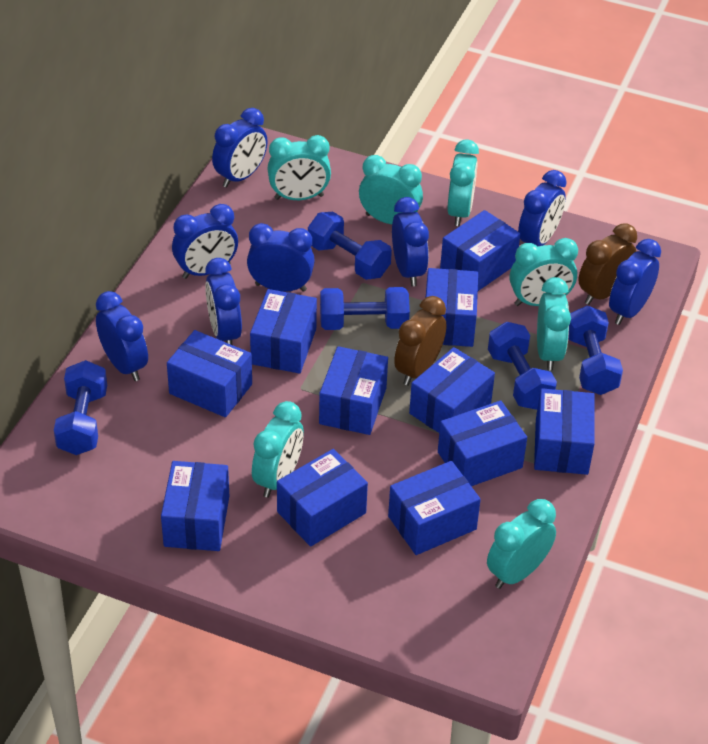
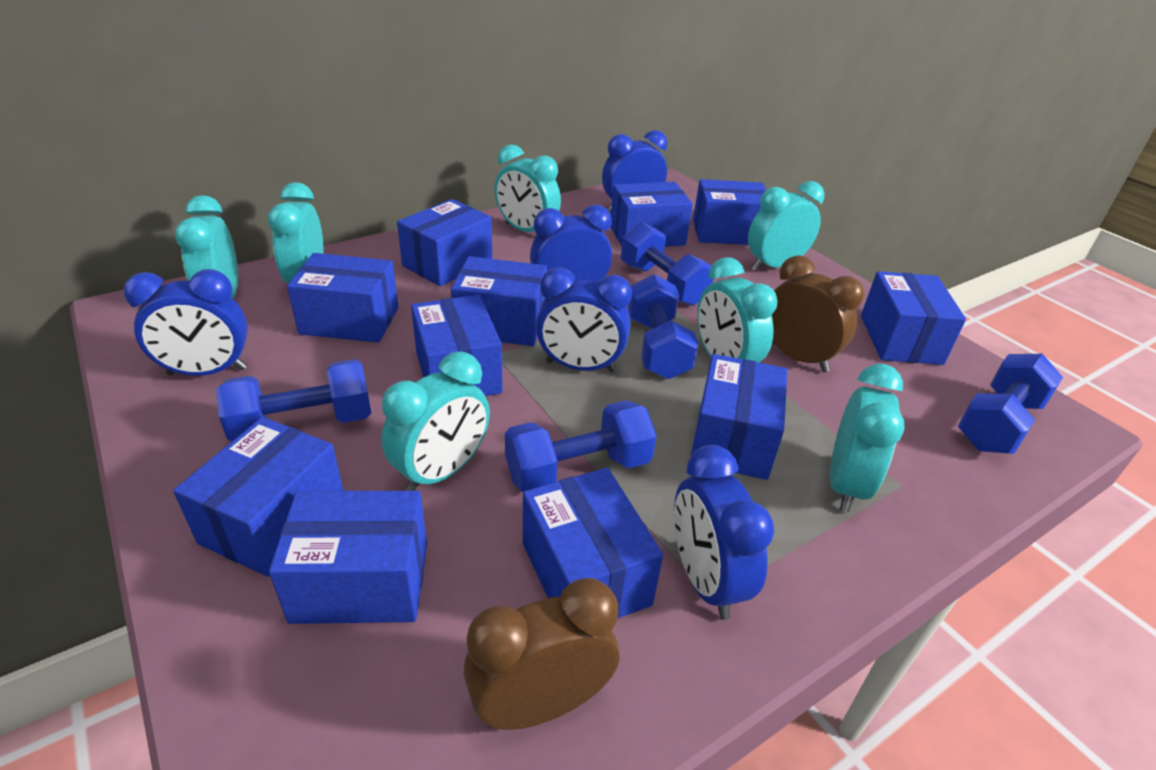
blue clock: 8 -> 5

